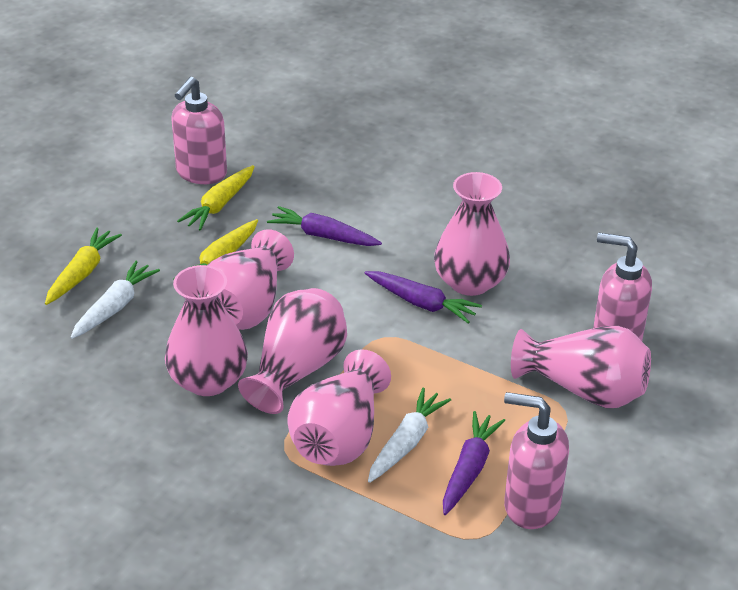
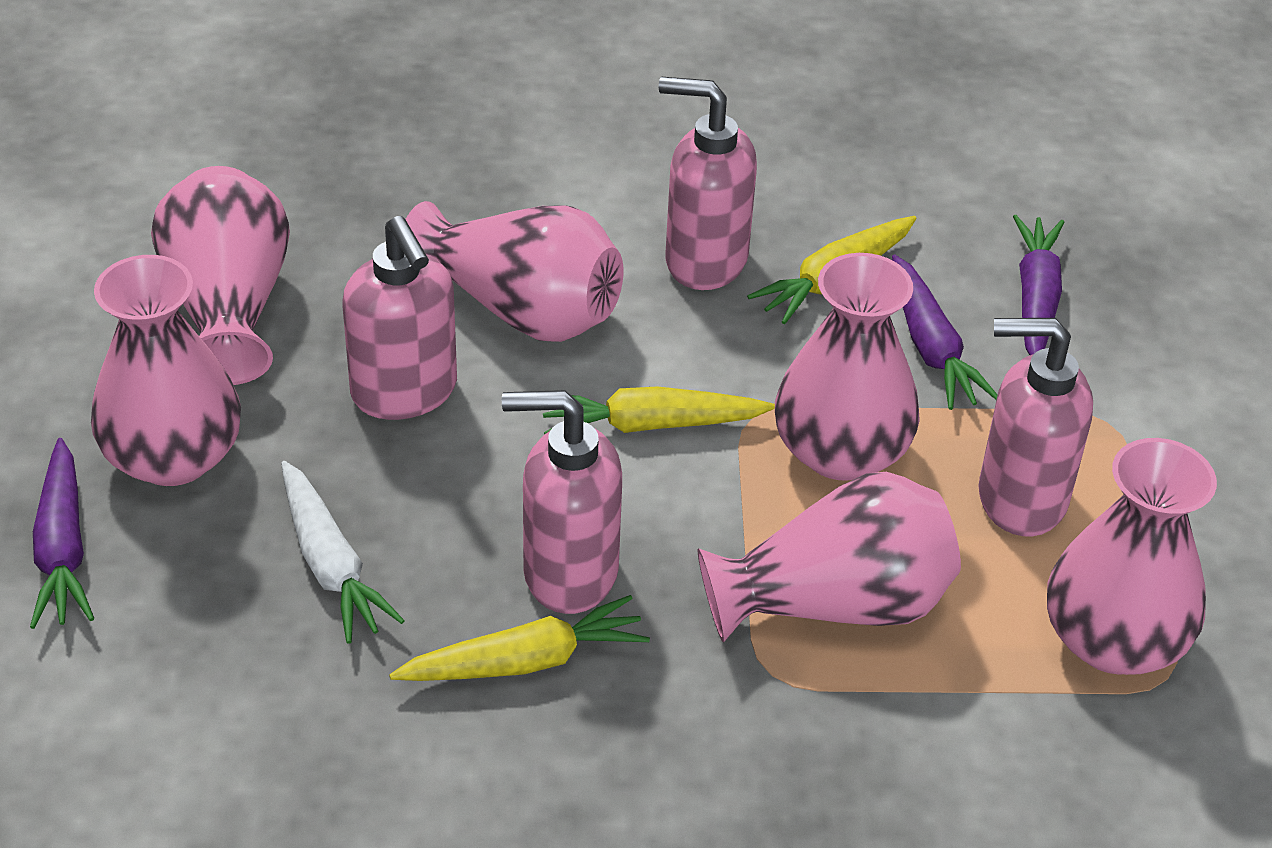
pink soap dispenser: 3 -> 4
white carrot: 2 -> 1

